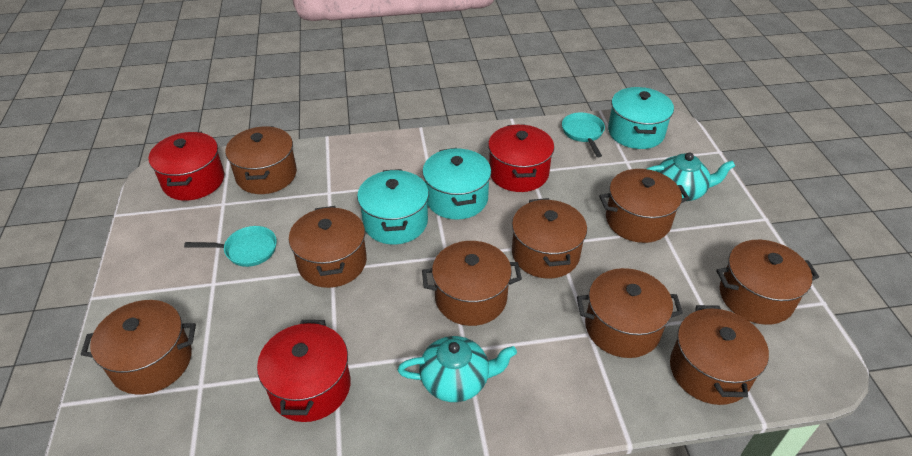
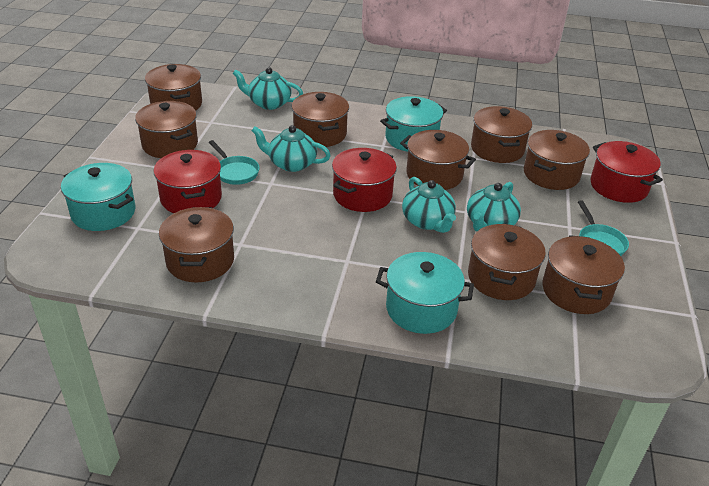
turquoise teapot: 2 -> 4

